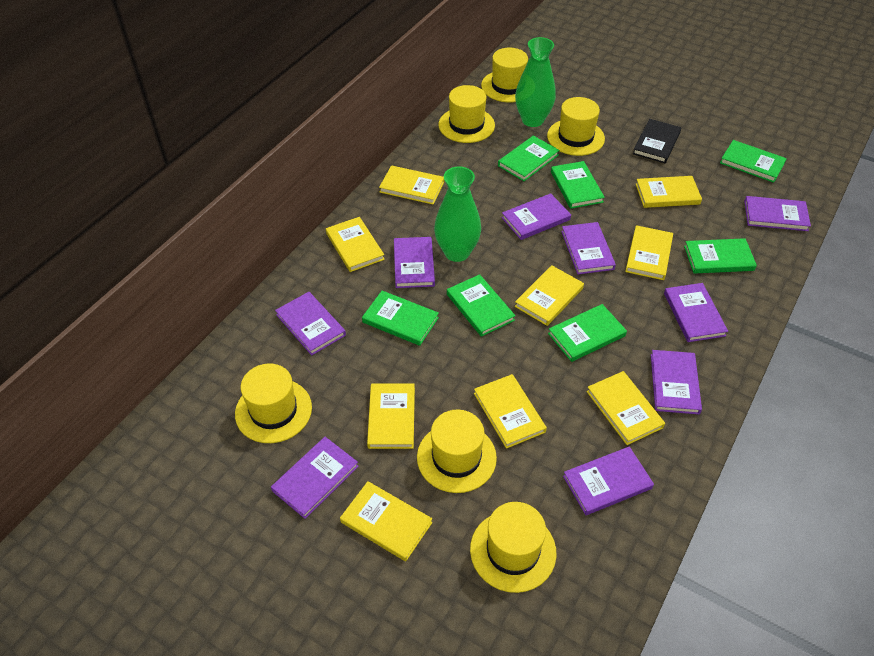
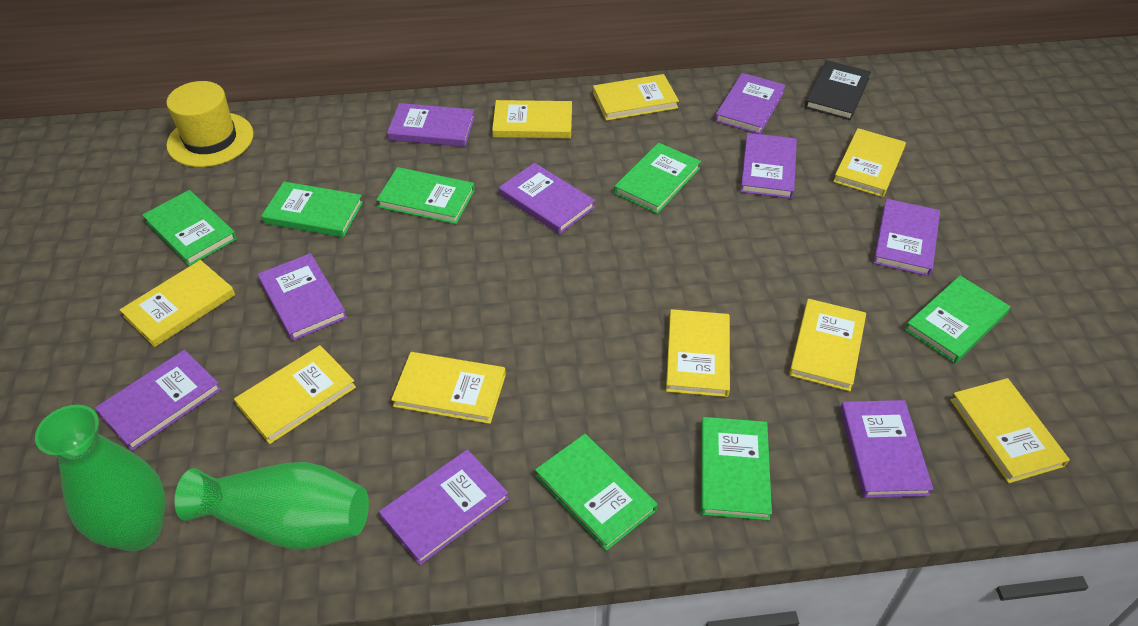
yellow hat: 6 -> 1

